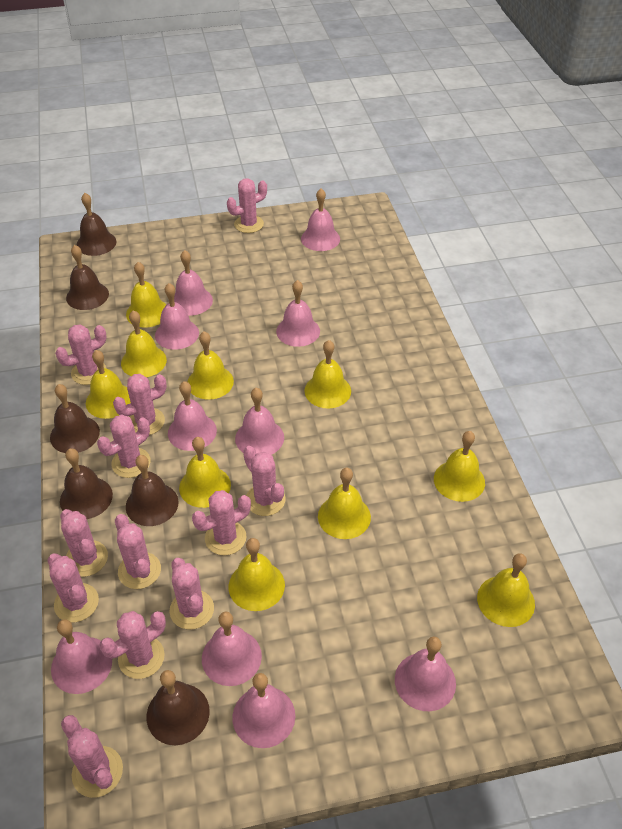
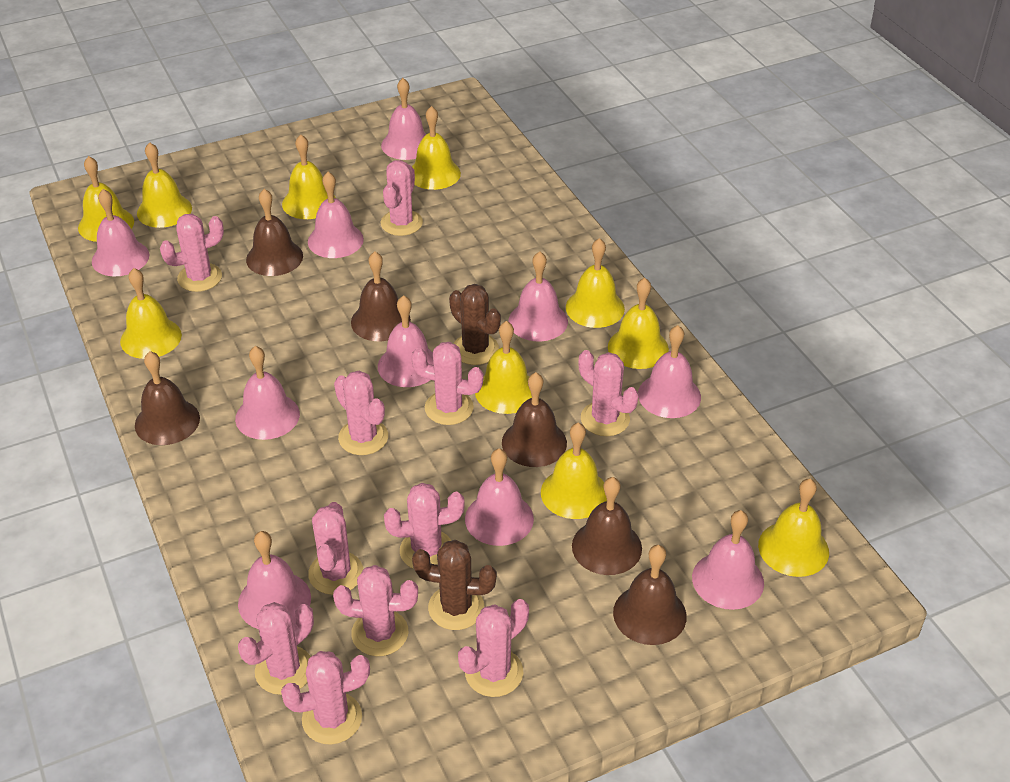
brown cactus: 0 -> 2
pink cactus: 12 -> 11

